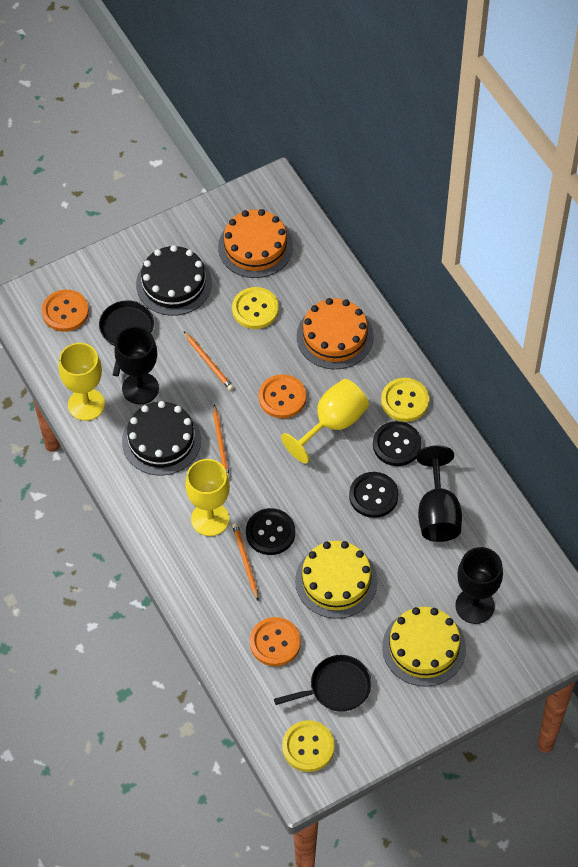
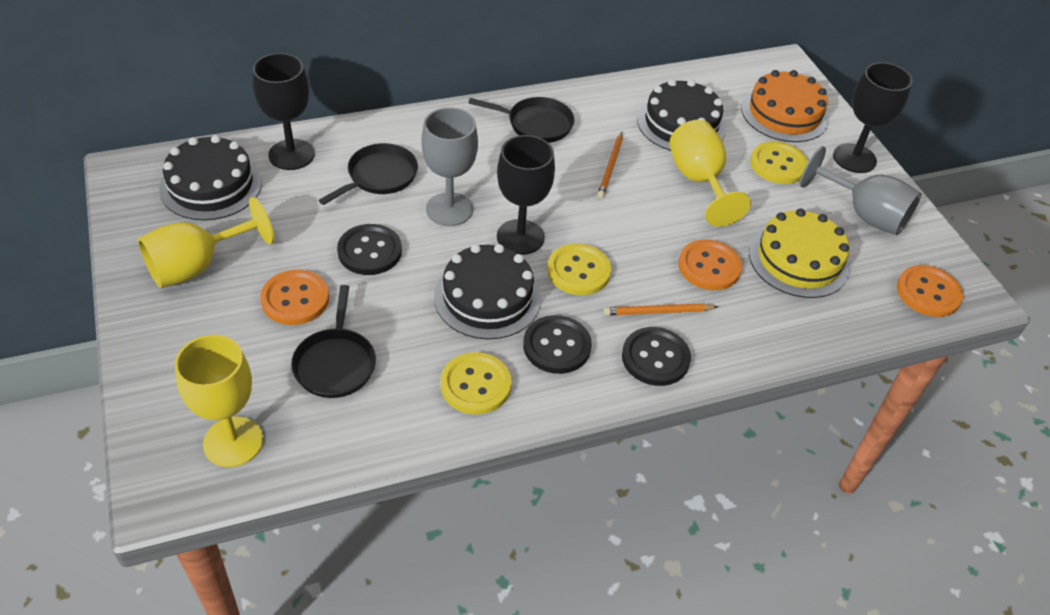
black cake: 2 -> 3
black pan: 2 -> 3
grey goblet: 0 -> 2
orange cake: 2 -> 1
orange pencil: 3 -> 2
yellow cake: 2 -> 1

